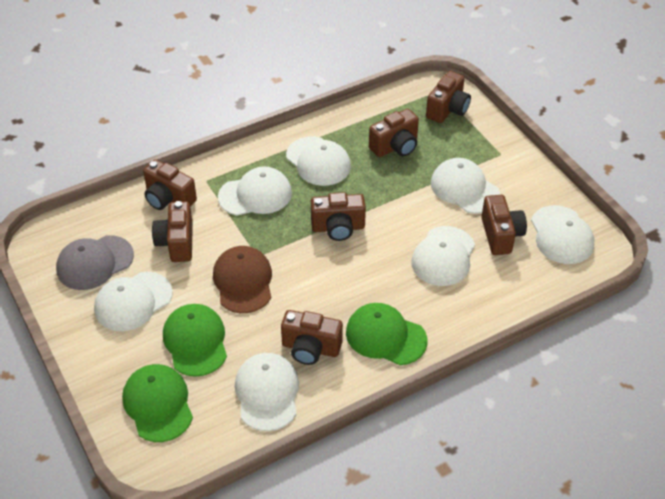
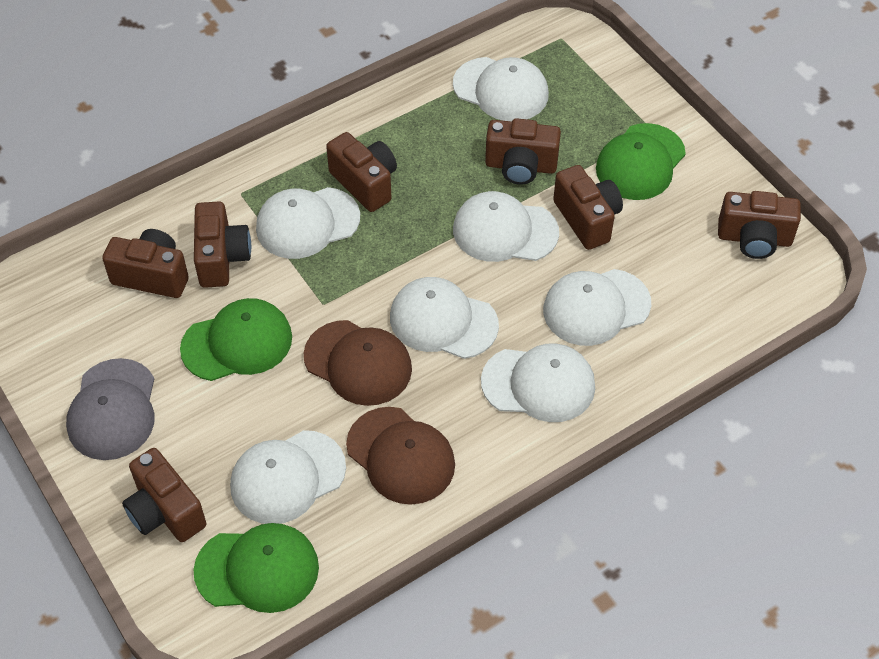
brown cap: 1 -> 2

